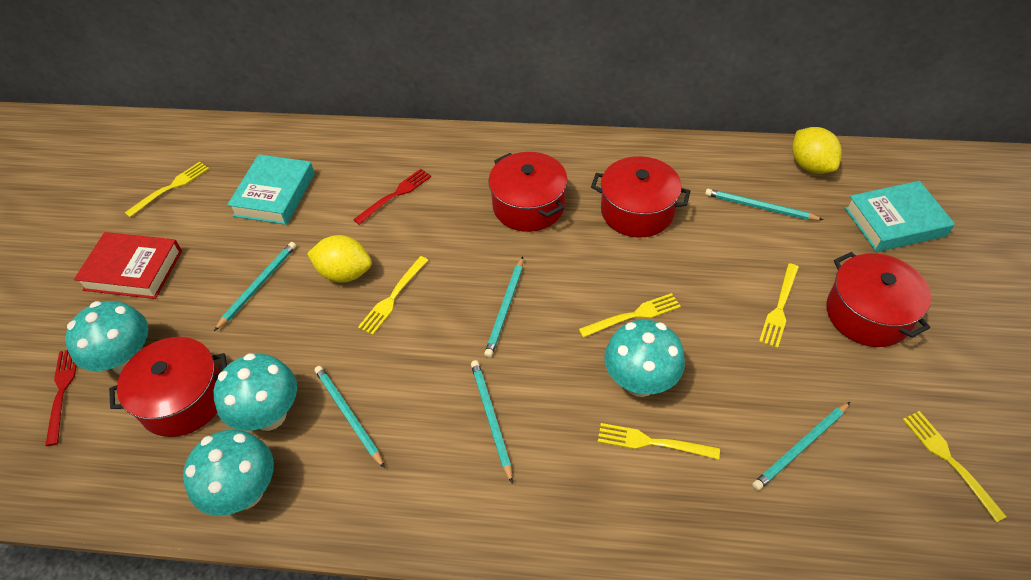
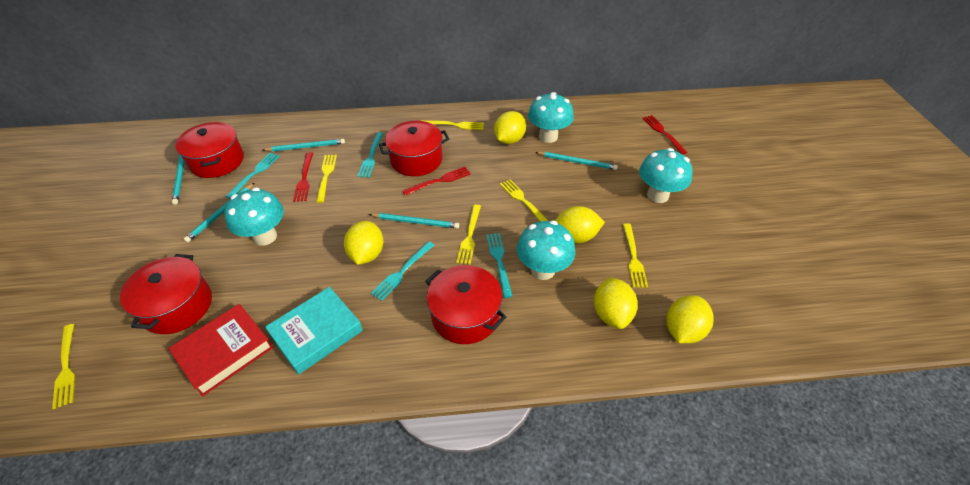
red fork: 2 -> 3
turquoise book: 2 -> 1
turquoise fork: 0 -> 4
turquoise pencil: 6 -> 5
yellow lemon: 2 -> 5

